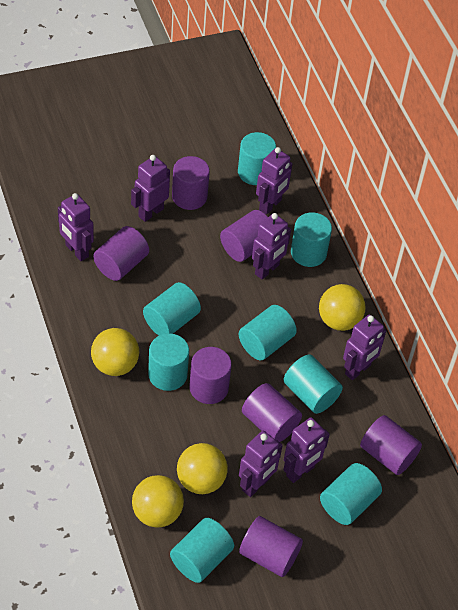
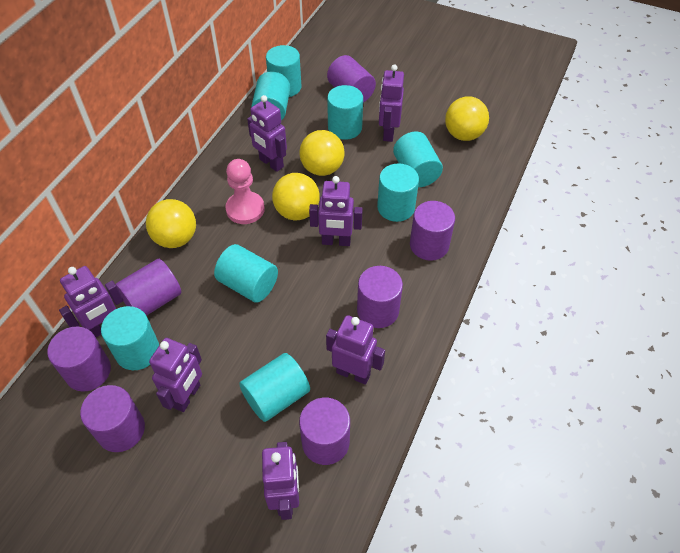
pink pawn: 0 -> 1

